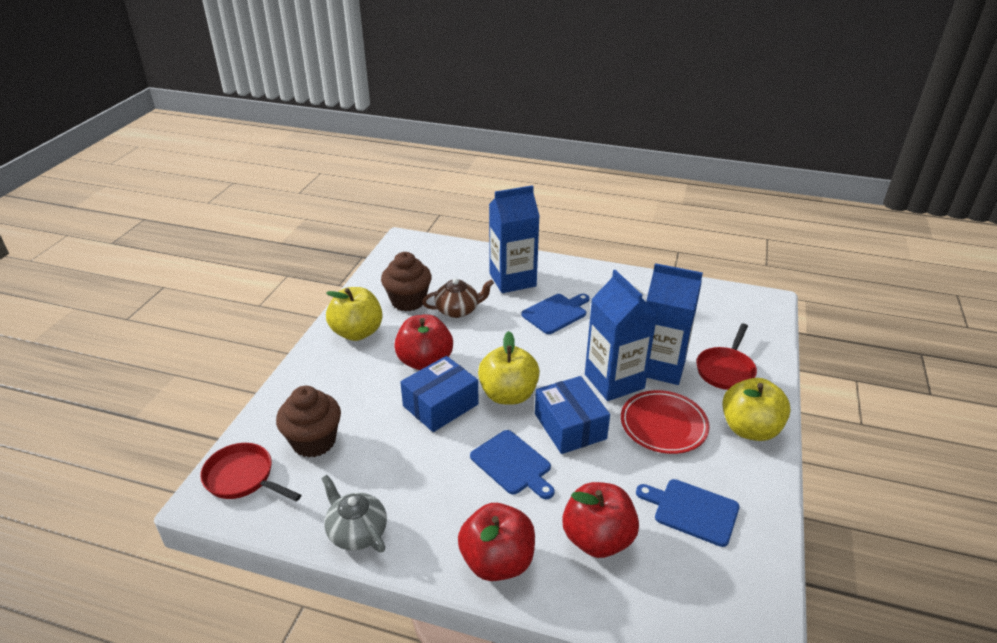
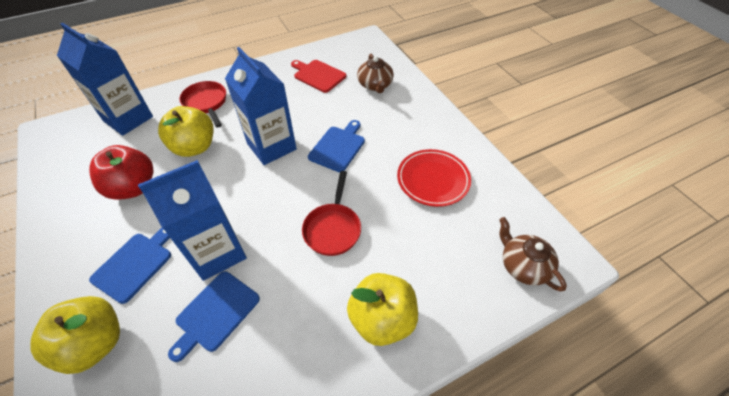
blue box: 2 -> 0
brown cupcake: 2 -> 0
brown teapot: 1 -> 2
grey teapot: 1 -> 0
red apple: 3 -> 1
red cutting board: 0 -> 1

